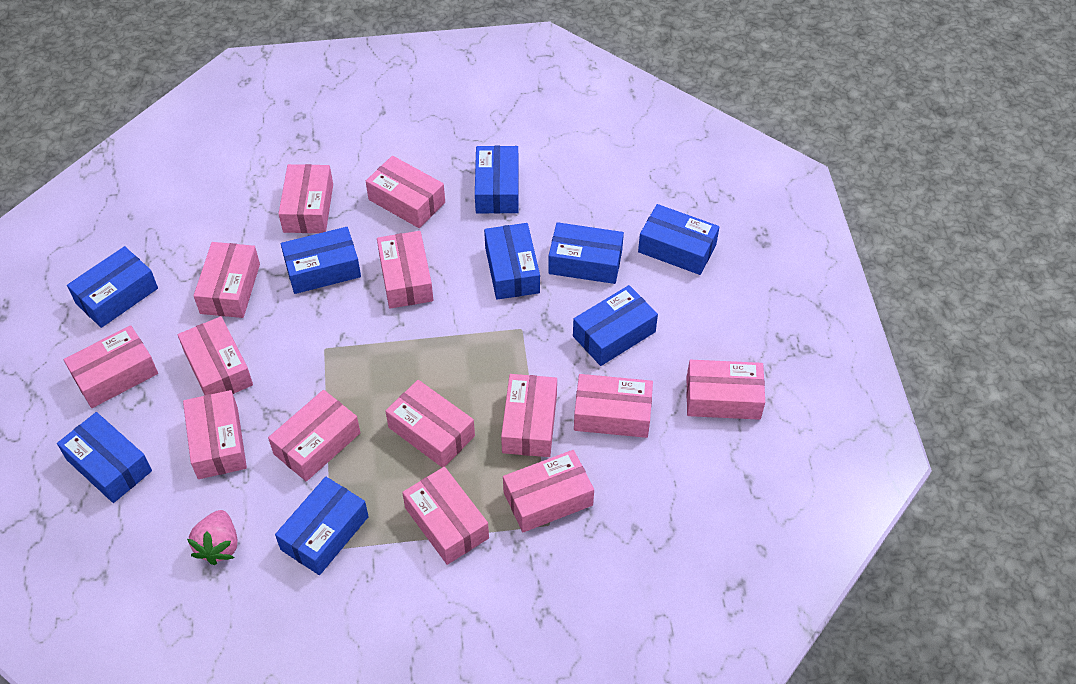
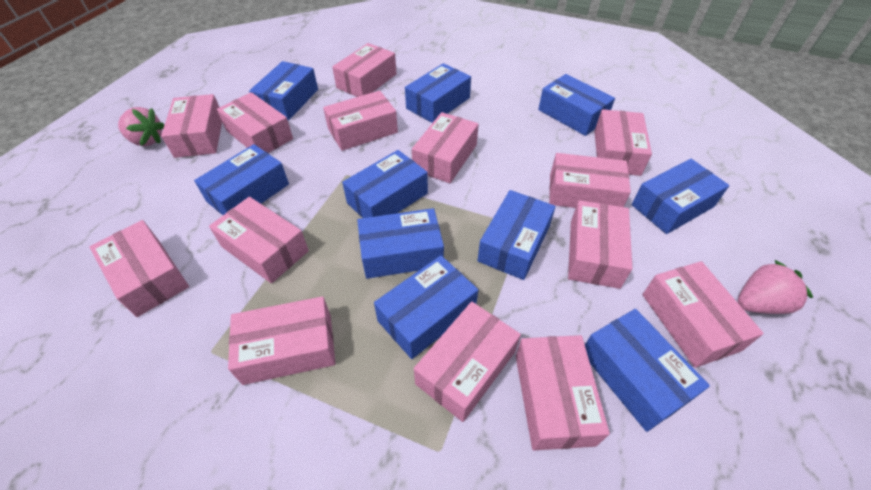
blue box: 9 -> 10
pink strawberry: 1 -> 2

